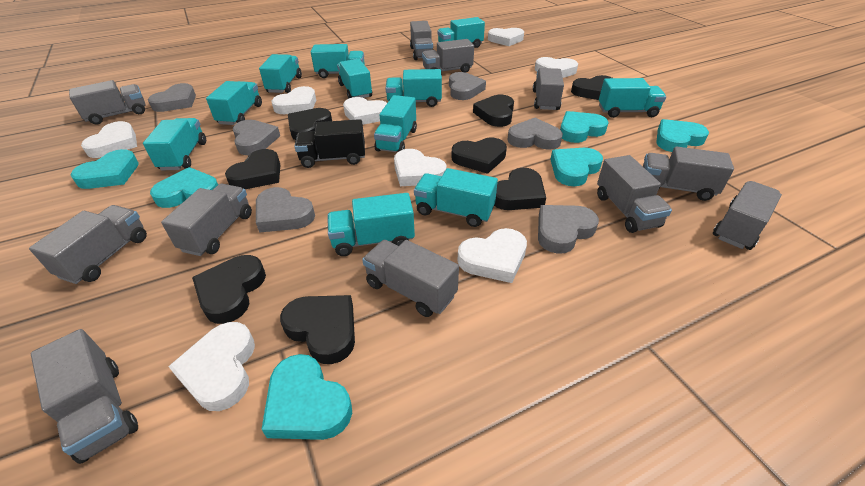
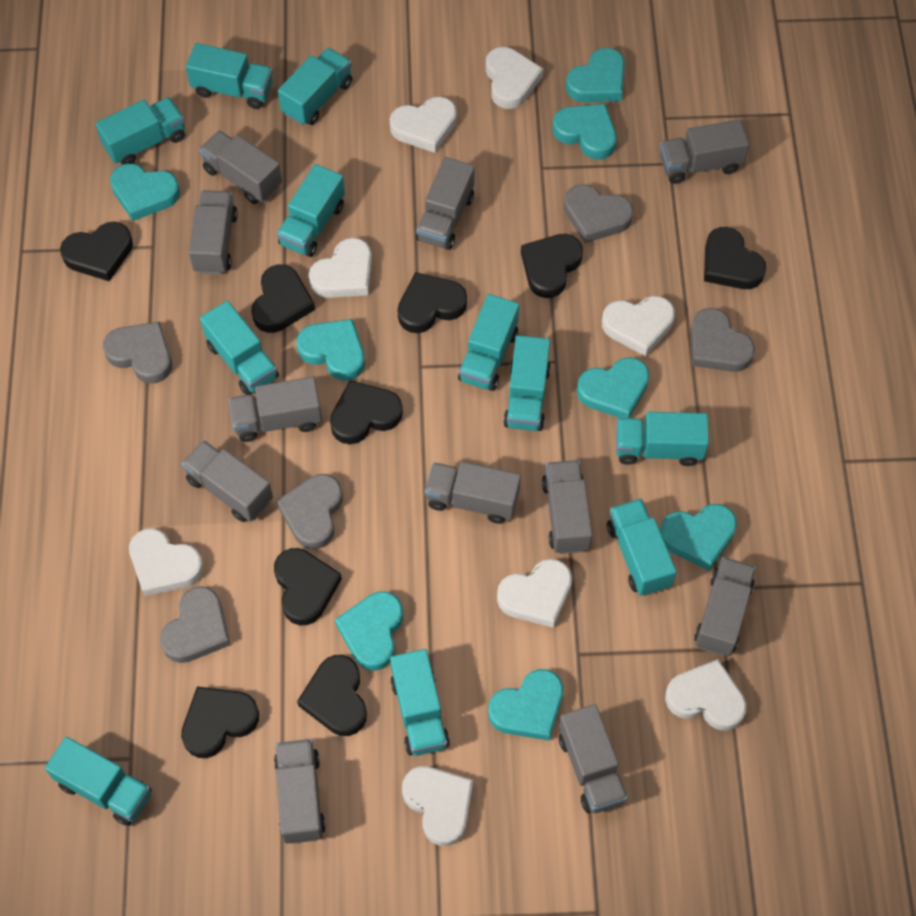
black heart: 8 -> 9
black truck: 1 -> 0
grey heart: 6 -> 5
turquoise heart: 6 -> 8

